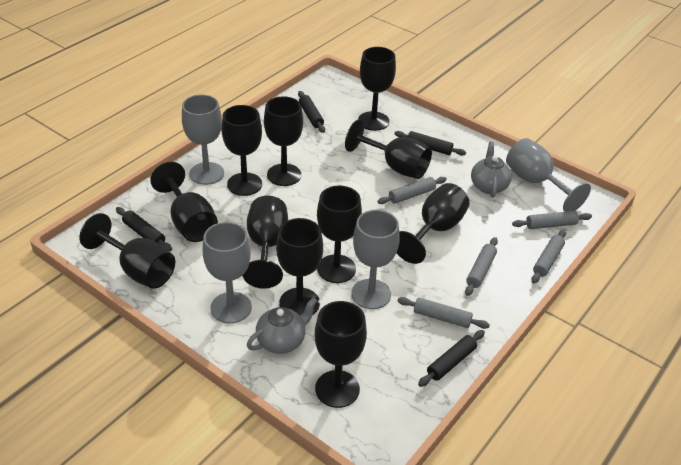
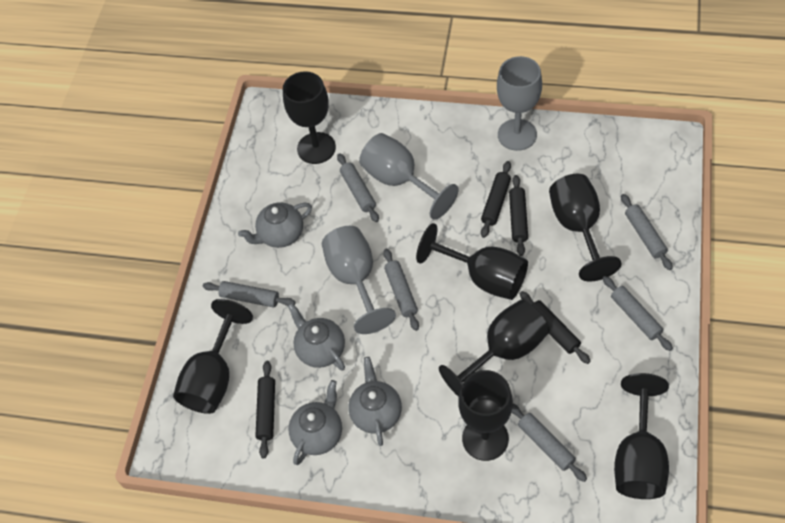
black goblet: 11 -> 7
grey goblet: 4 -> 3
grey rolling pin: 5 -> 6
grey teapot: 2 -> 4

